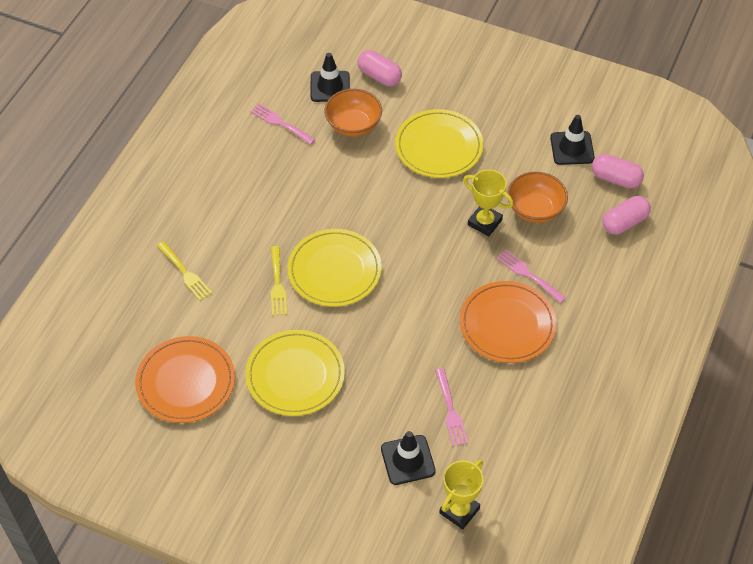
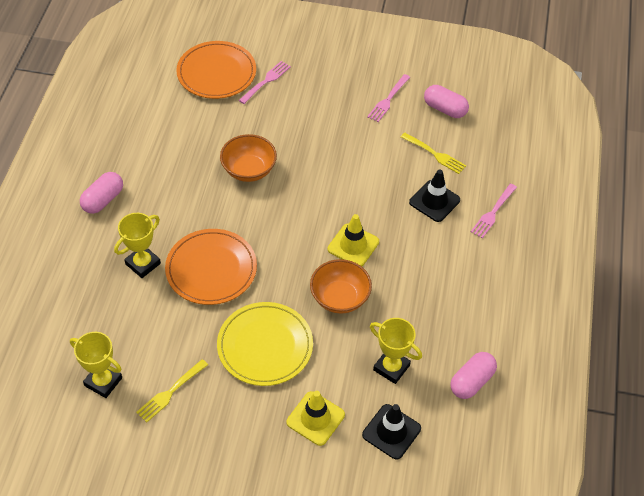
black traffic cone: 3 -> 2
yellow plate: 3 -> 1
yellow traffic cone: 0 -> 2
yellow trophy: 2 -> 3

